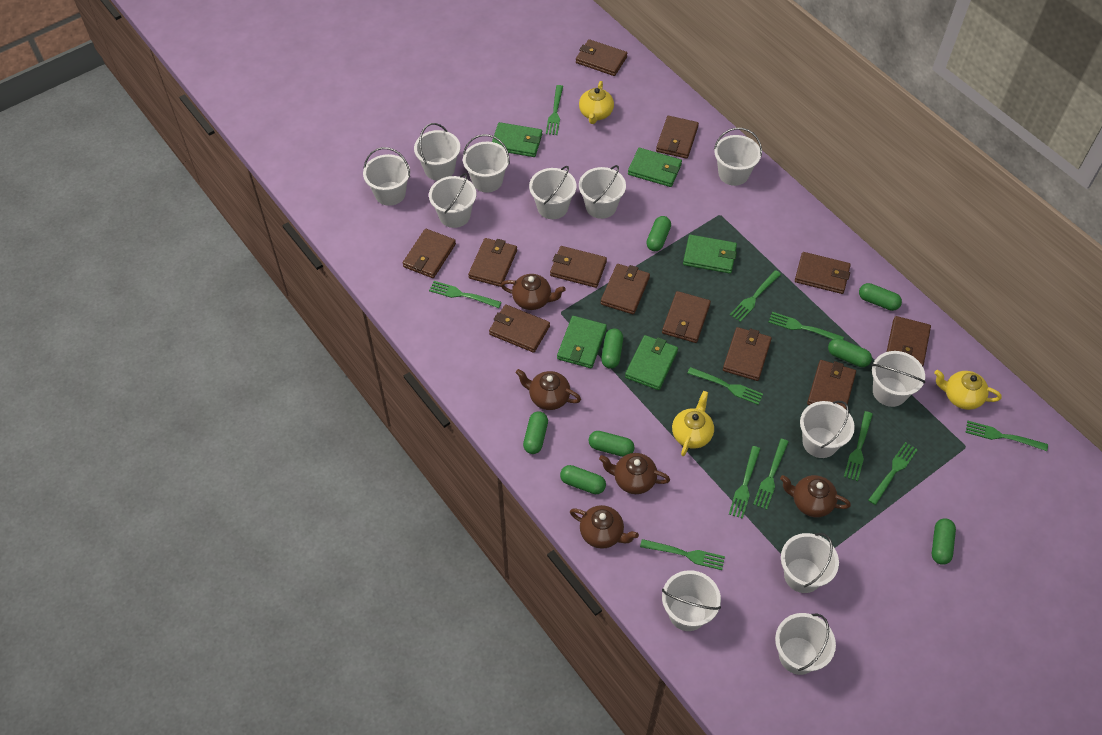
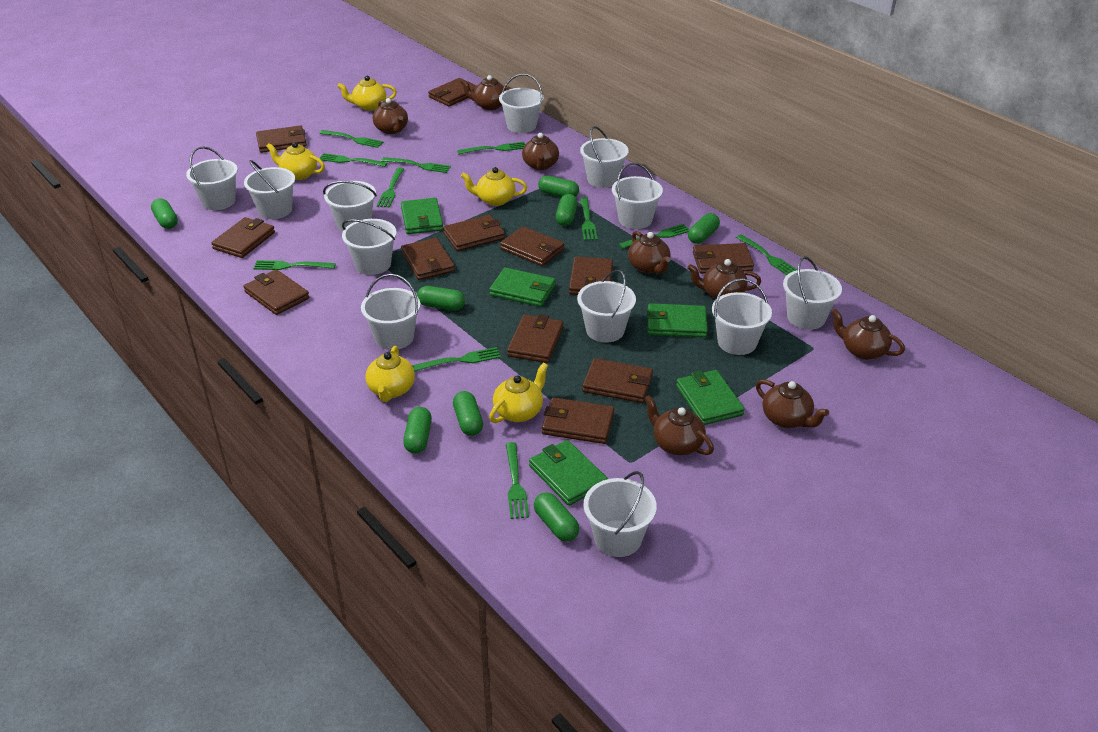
brown teapot: 5 -> 8
yellow teapot: 3 -> 5

